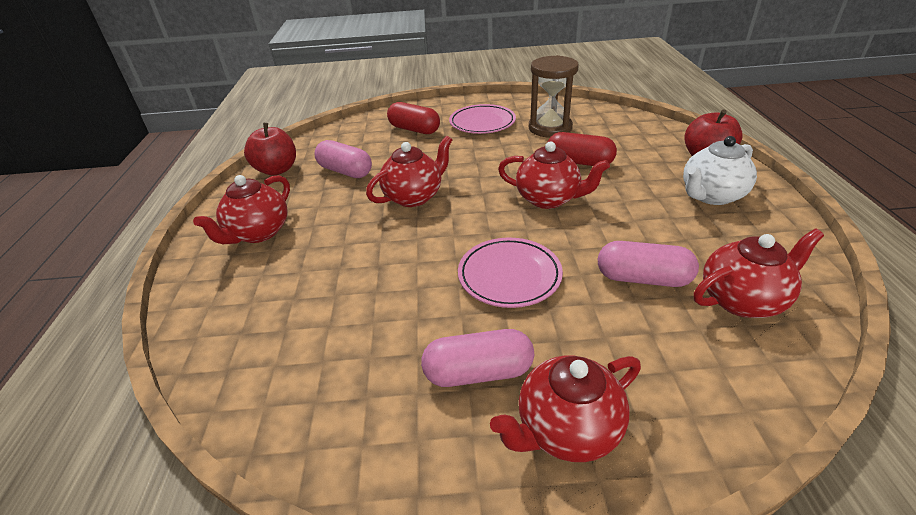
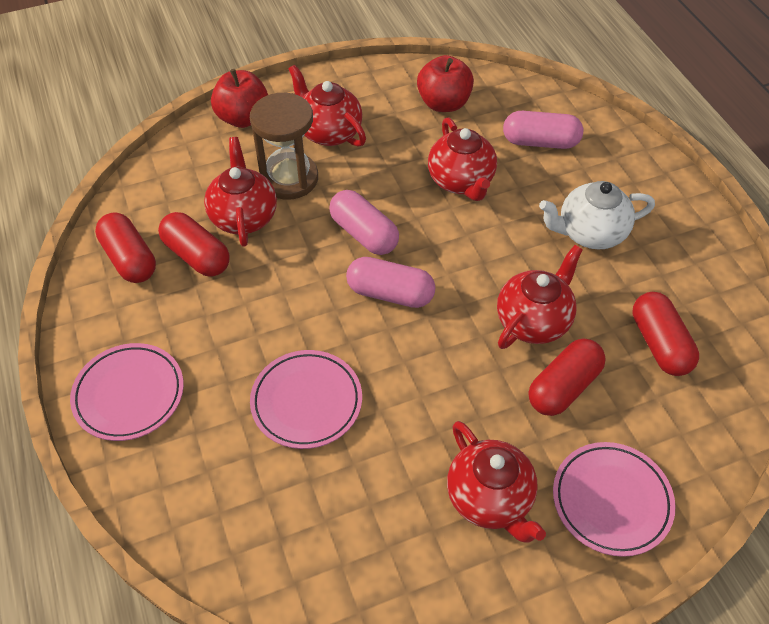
pink plate: 2 -> 3
red capsule: 2 -> 4

